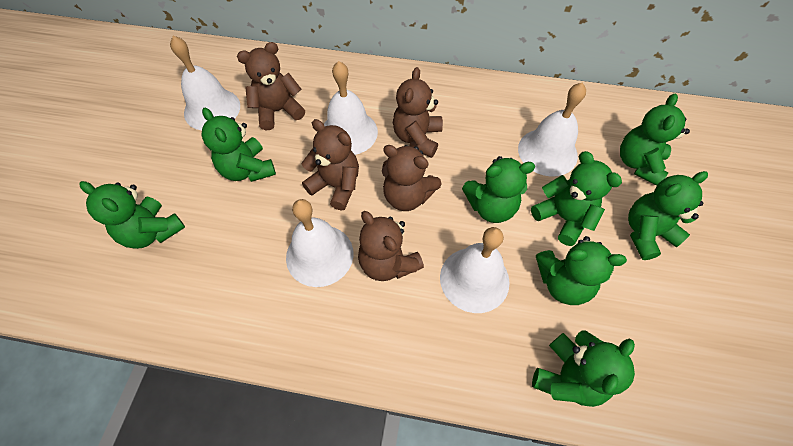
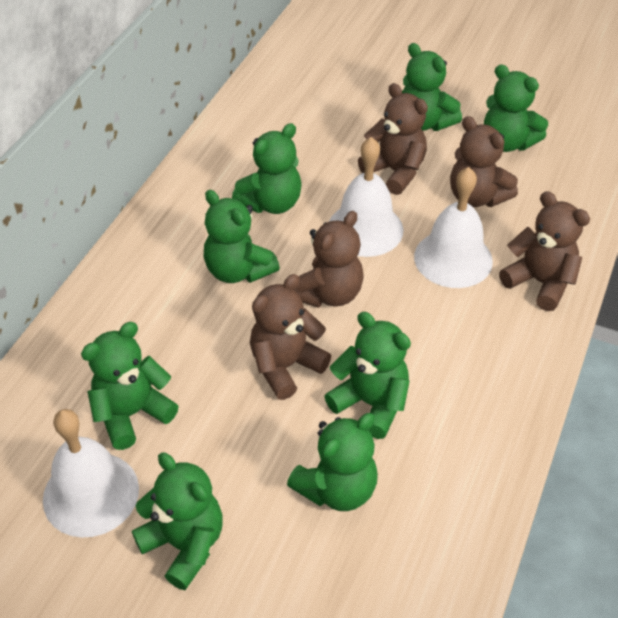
white bell: 5 -> 3

